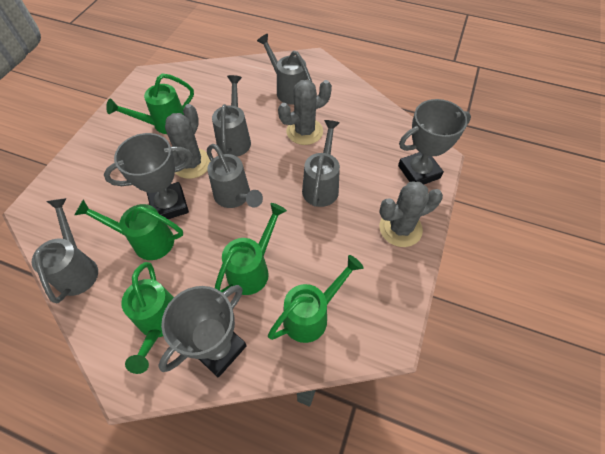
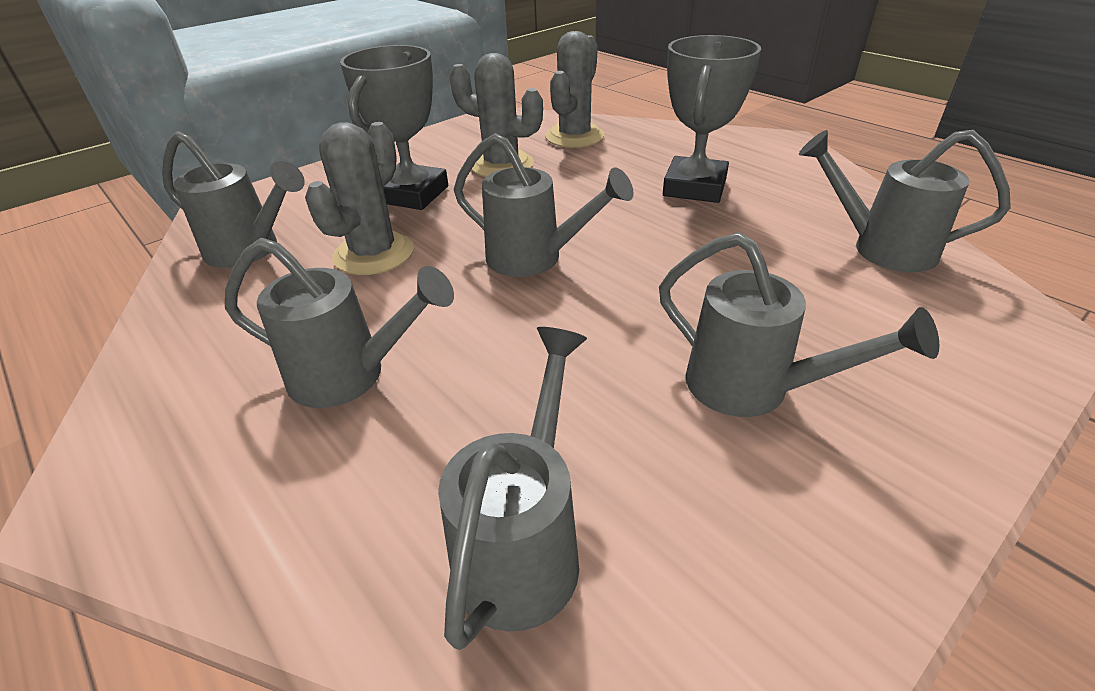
green watering can: 5 -> 0
grey trophy: 3 -> 2
grey watering can: 5 -> 6

